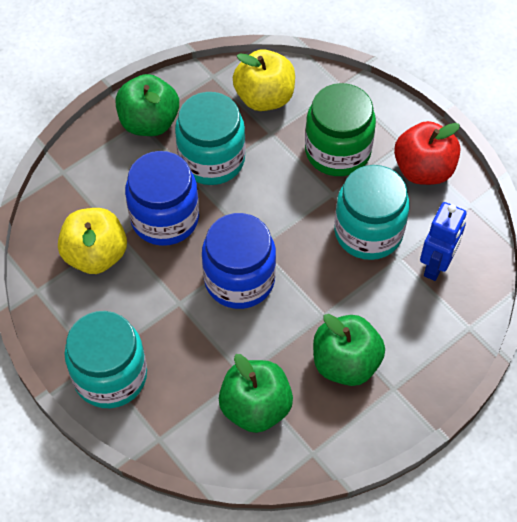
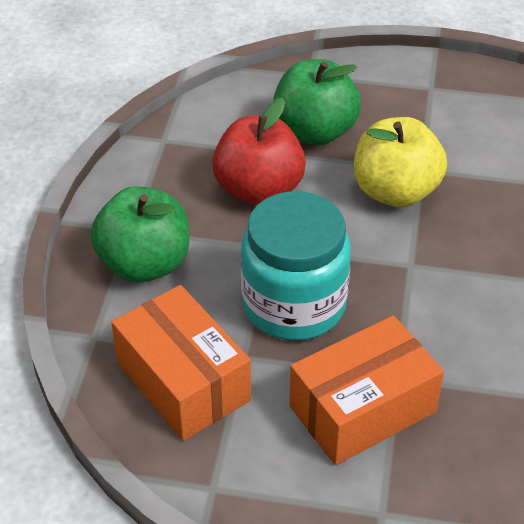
blue jar: 2 -> 0
blue robot: 1 -> 0
green apple: 3 -> 2
green jar: 1 -> 0
orange box: 0 -> 2
turquoise jar: 3 -> 1
yellow apple: 2 -> 1

